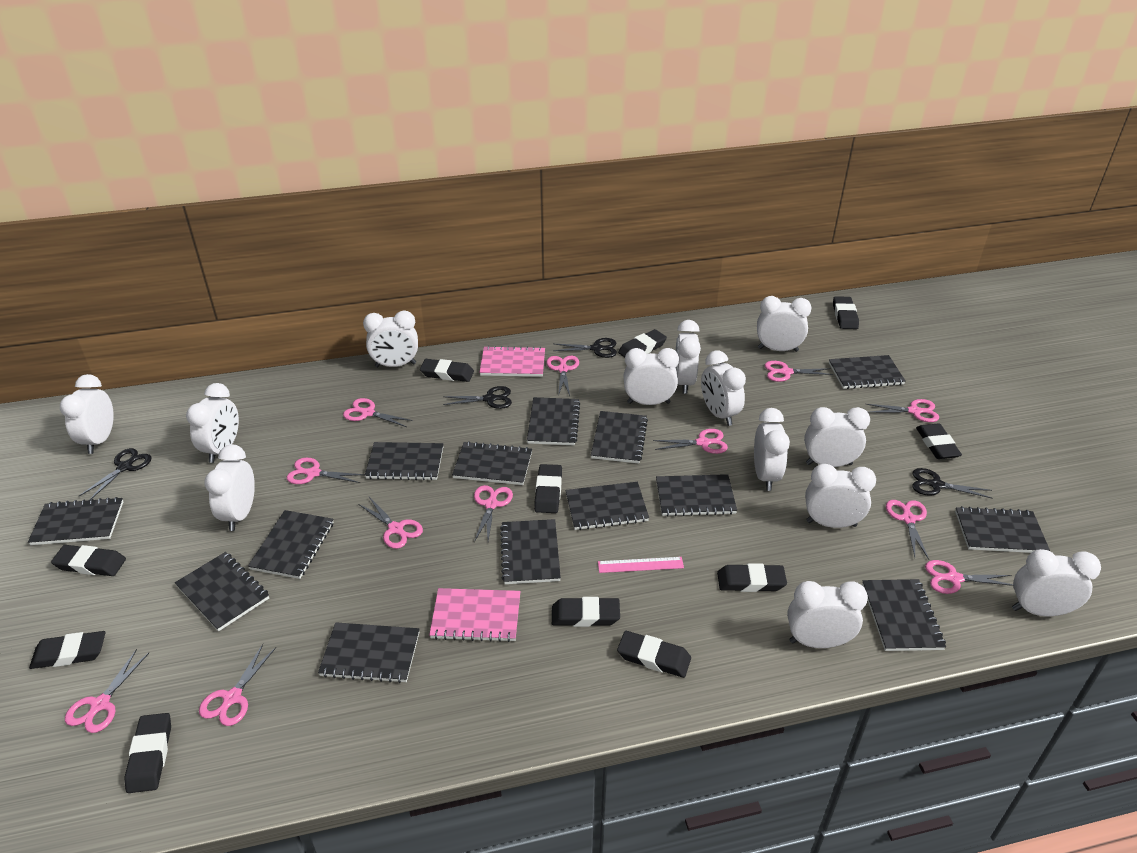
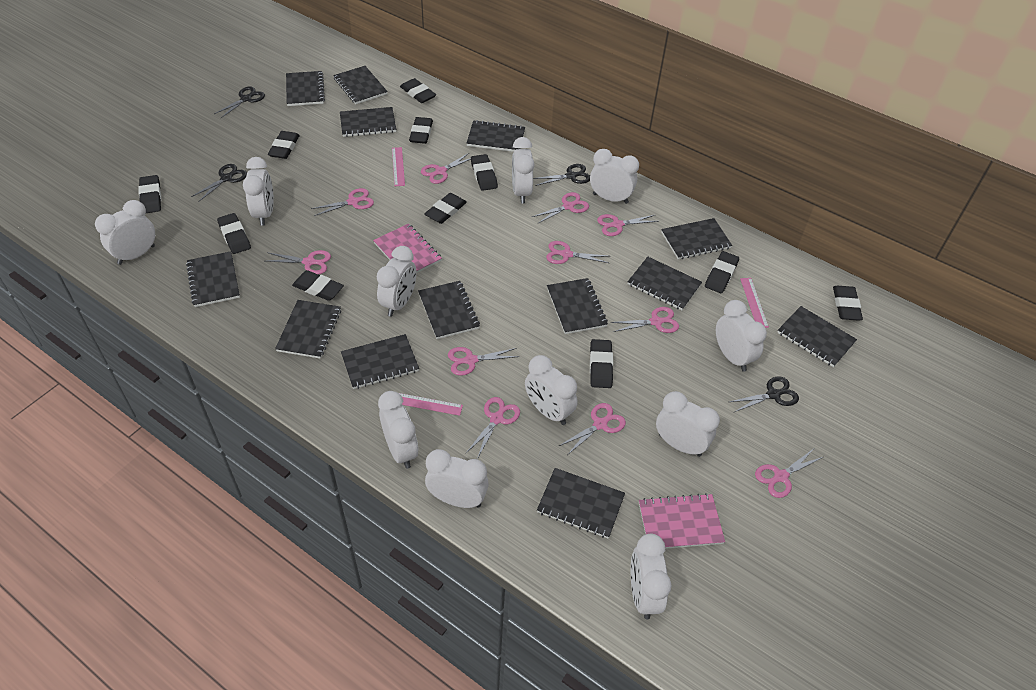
black notebook: 14 -> 13
pink ruler: 1 -> 3
pink scissors: 12 -> 11
white clock: 13 -> 11

